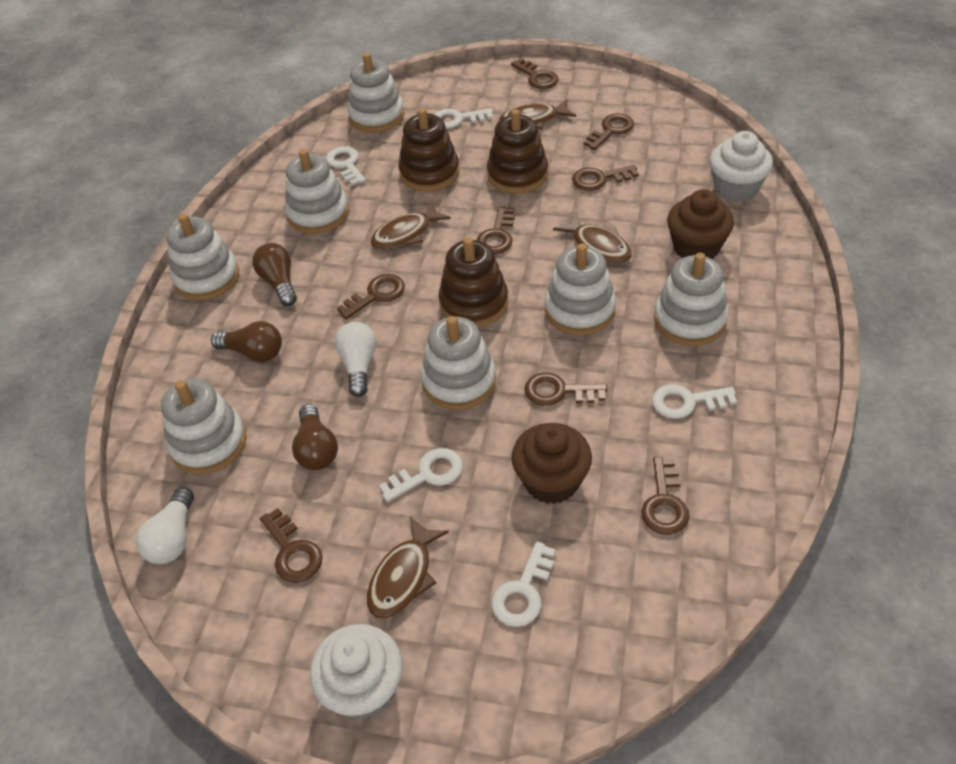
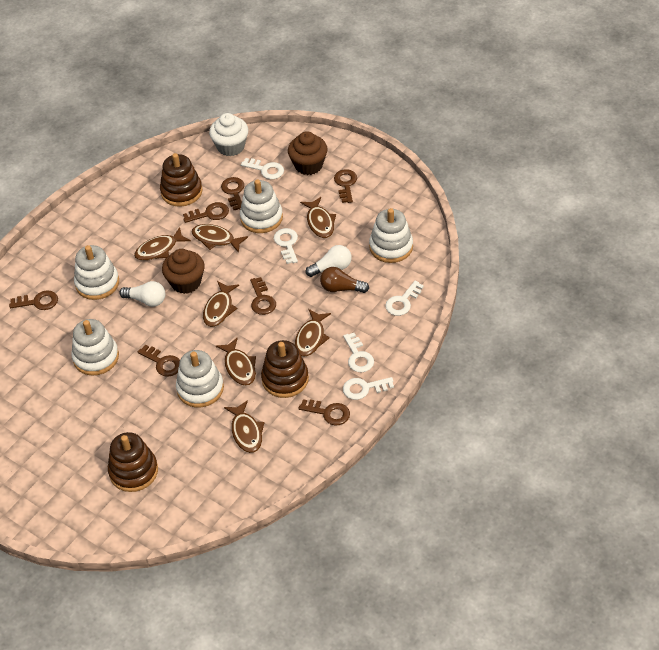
brown fish: 4 -> 7
brown key: 8 -> 7
brown light bulb: 3 -> 1
white cupcake: 2 -> 1
white stacking toy: 7 -> 5

